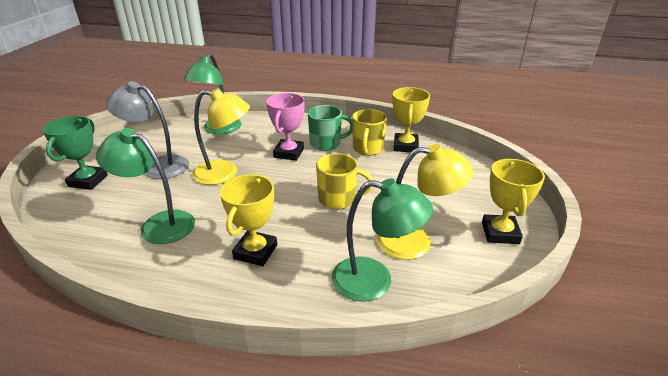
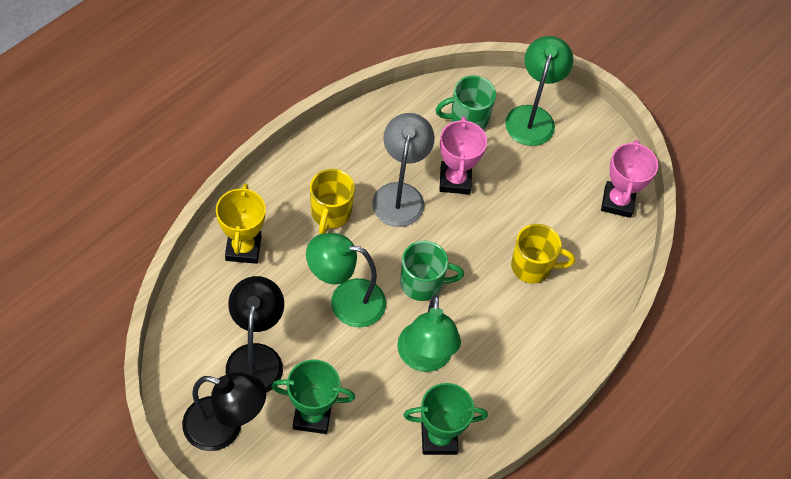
black lamp: 0 -> 2
green mug: 1 -> 2
green trophy: 1 -> 2
pink trophy: 1 -> 2
yellow lamp: 2 -> 0
yellow trophy: 3 -> 1

